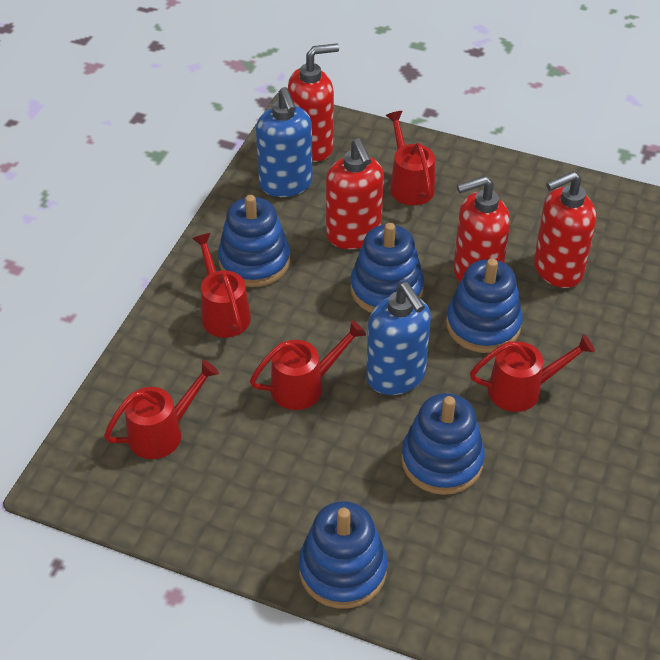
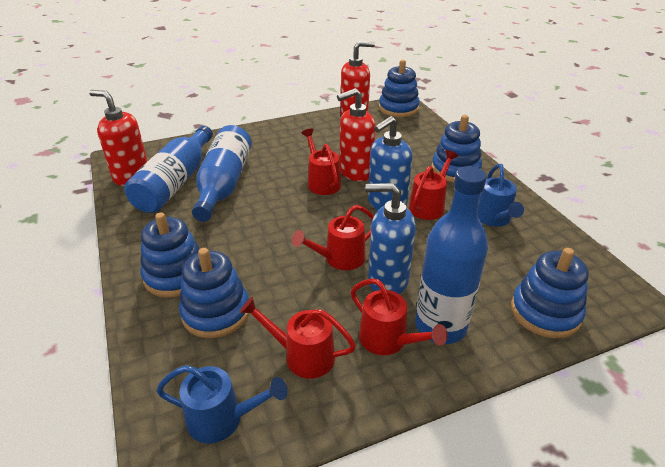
blue bottle: 0 -> 3
blue watering can: 0 -> 2
red soap dispenser: 4 -> 3

